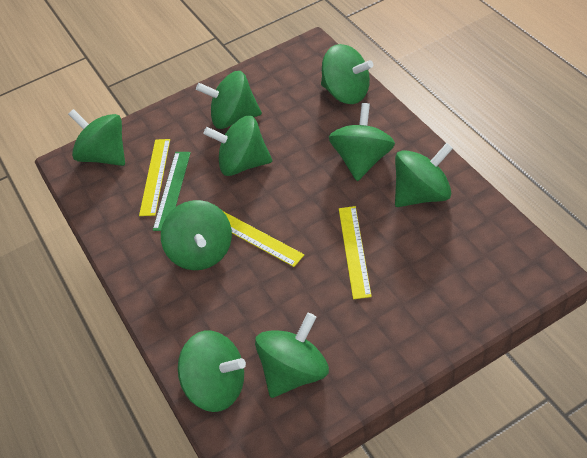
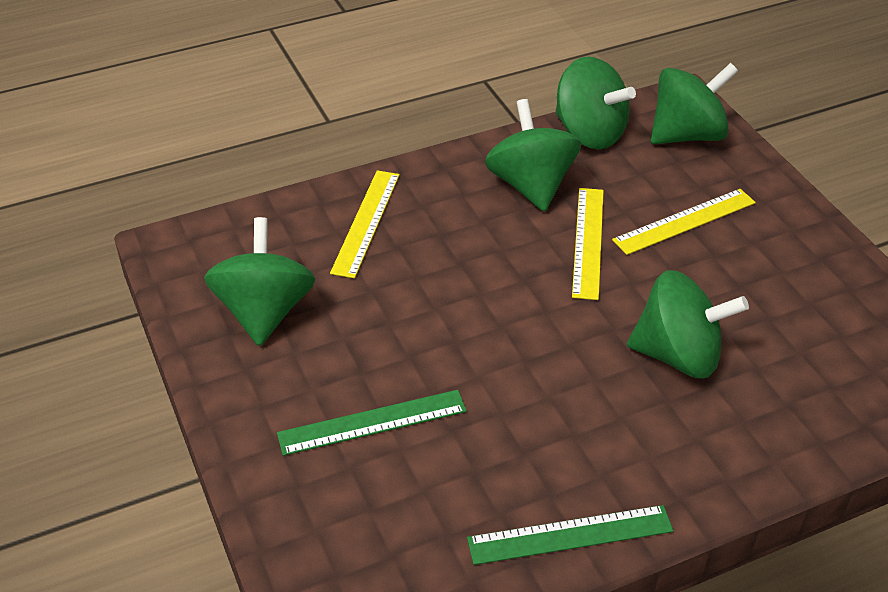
green ruler: 1 -> 2
green spinning top: 9 -> 5

